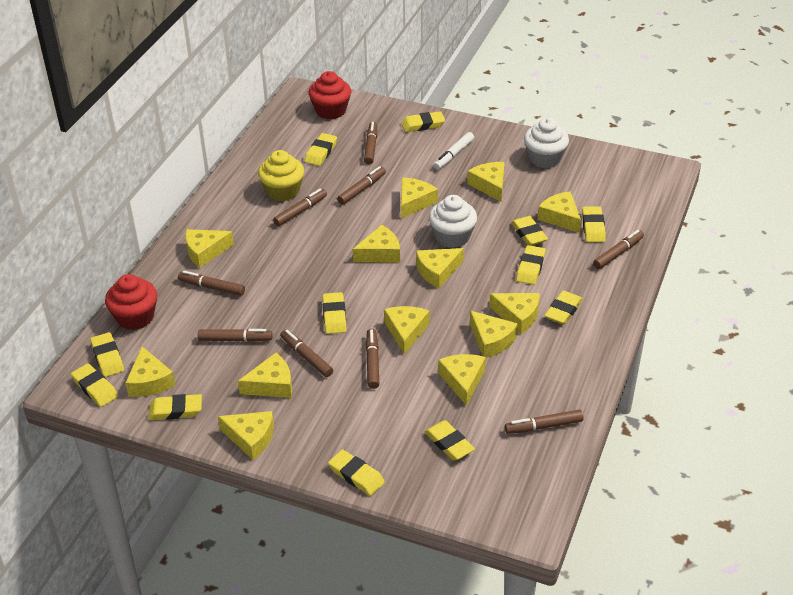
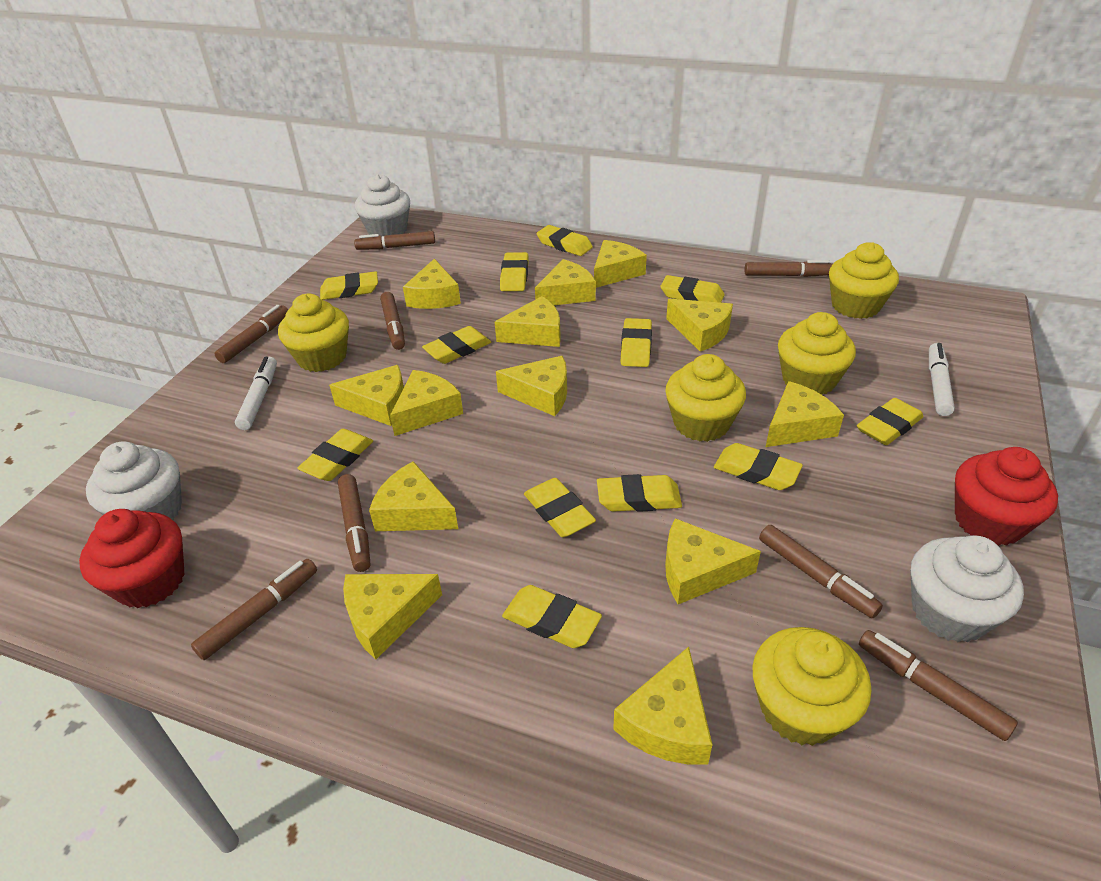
brown marker: 9 -> 8
white cupcake: 2 -> 3
white marker: 1 -> 2
yellow cupcake: 1 -> 5

